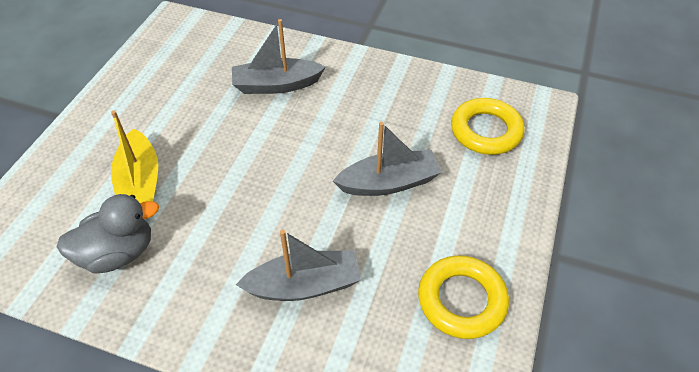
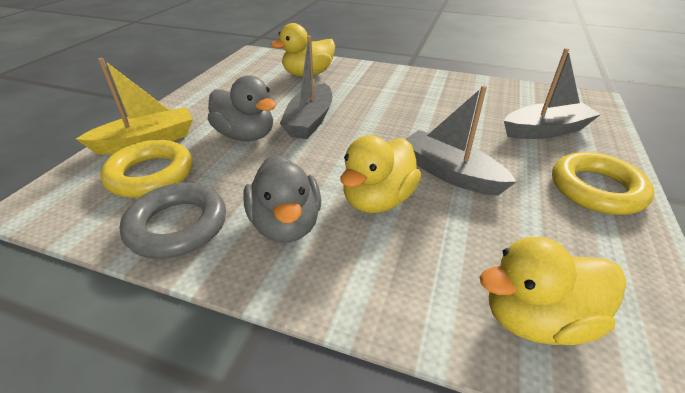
grey duck: 1 -> 2
grey ring: 0 -> 1
yellow duck: 0 -> 3

